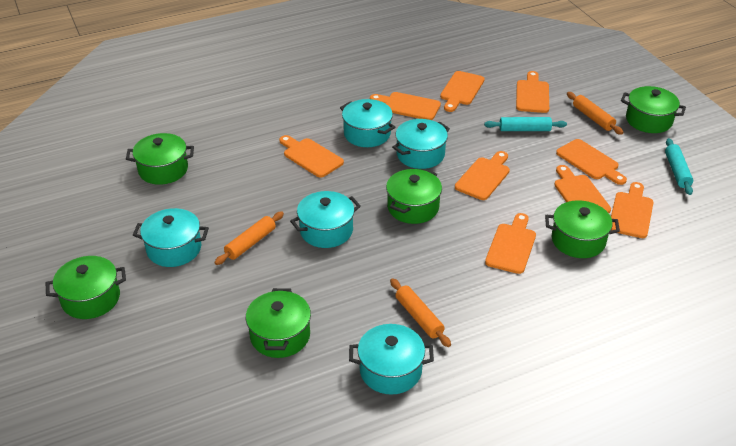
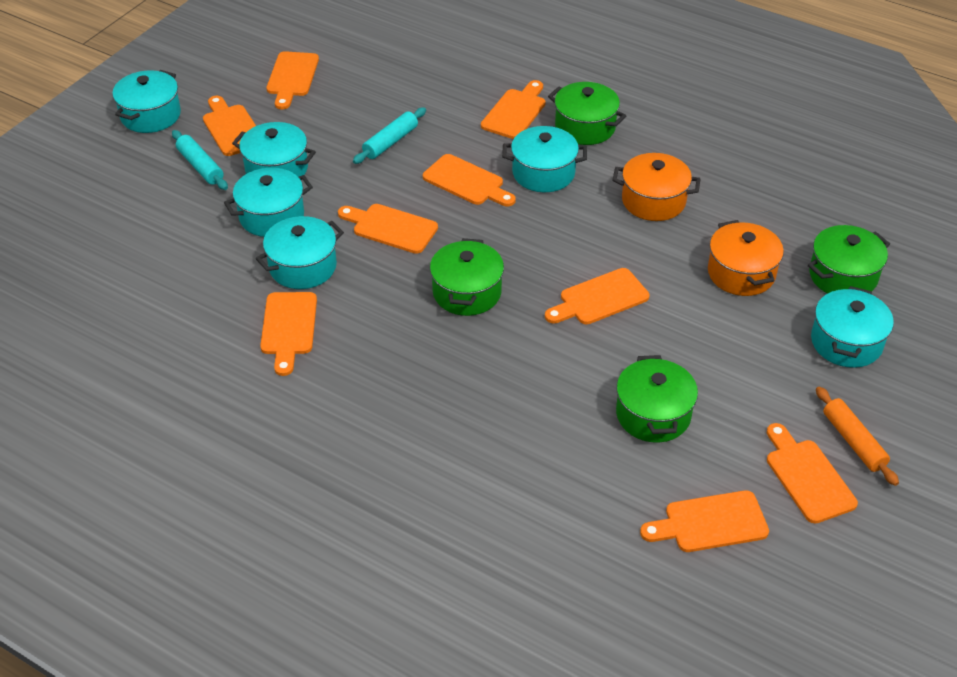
green pot: 6 -> 4
orange pot: 0 -> 2
orange rolling pin: 3 -> 1
turquoise pot: 5 -> 6

